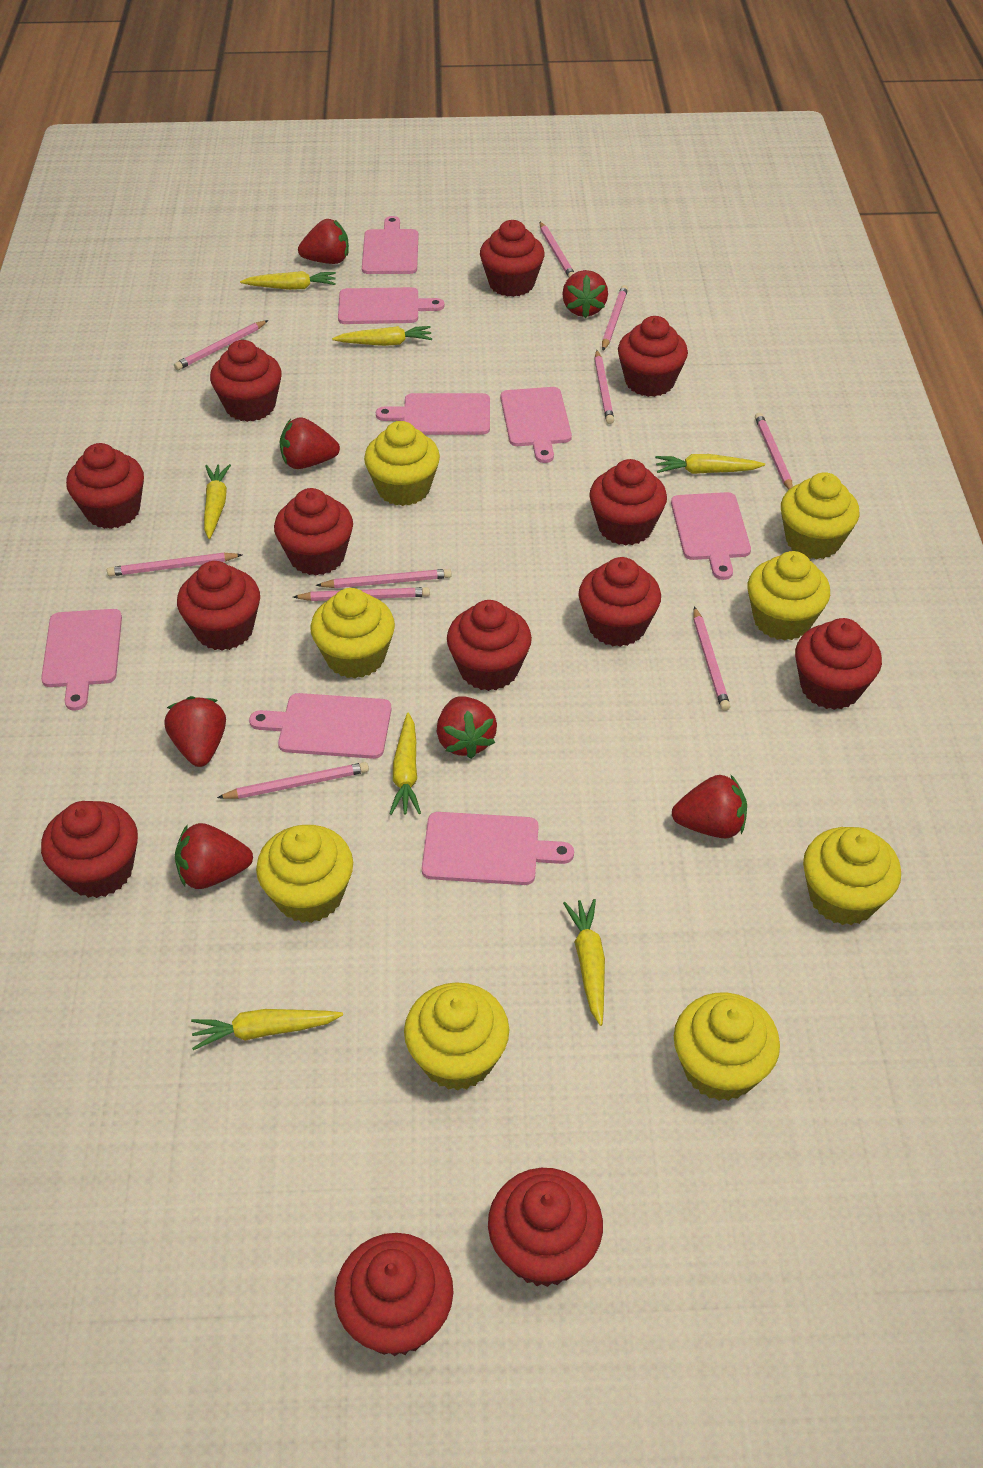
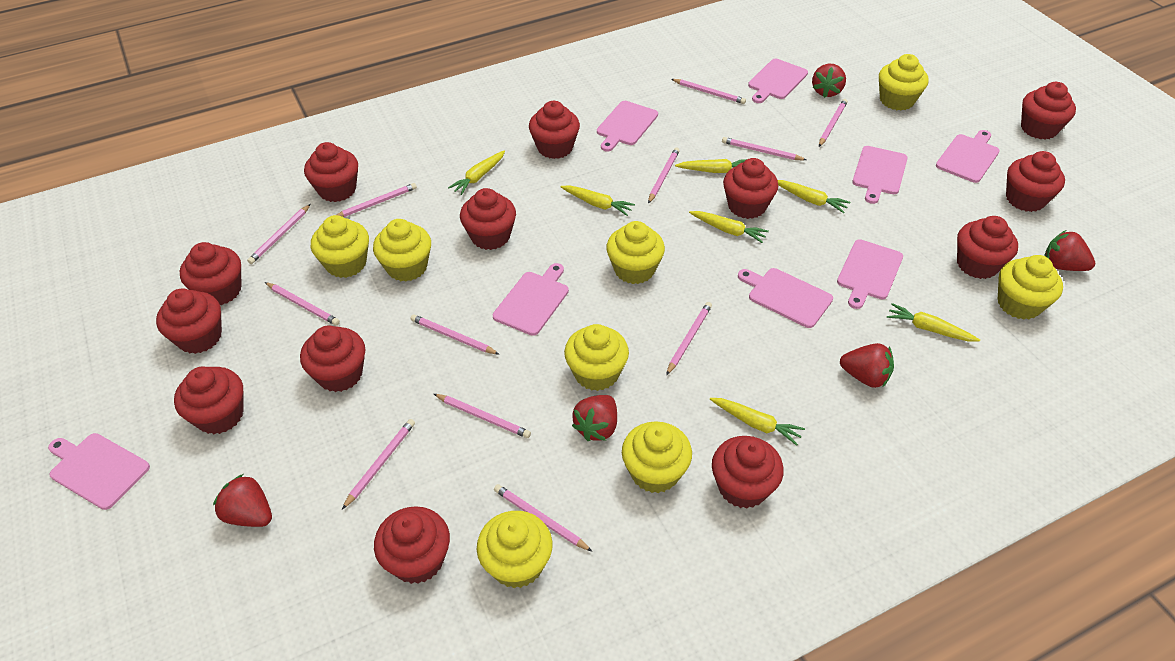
pink pencil: 10 -> 12
red strawberry: 7 -> 5

